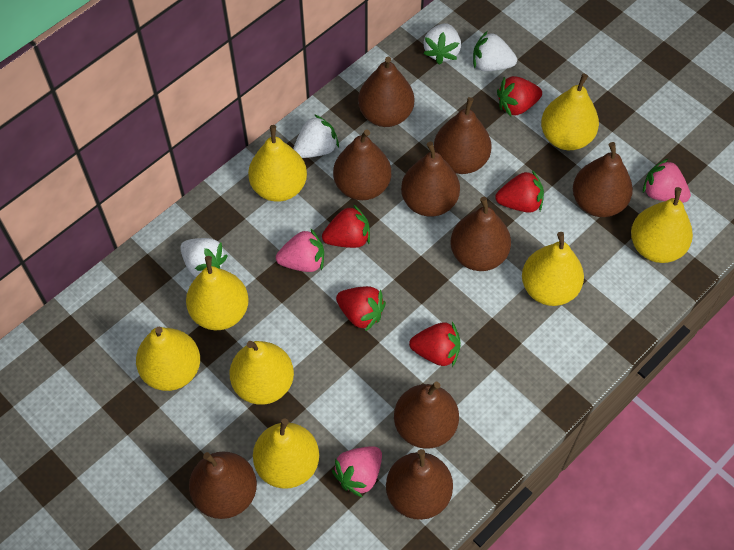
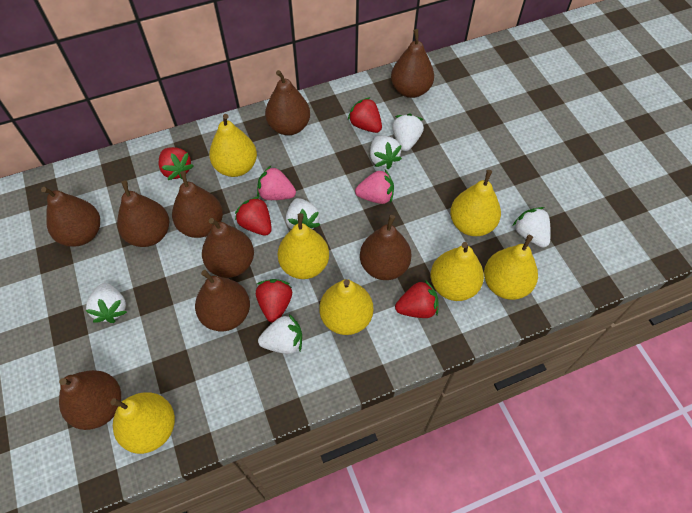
pink strawberry: 3 -> 2
white strawberry: 4 -> 6
yellow pear: 8 -> 7

